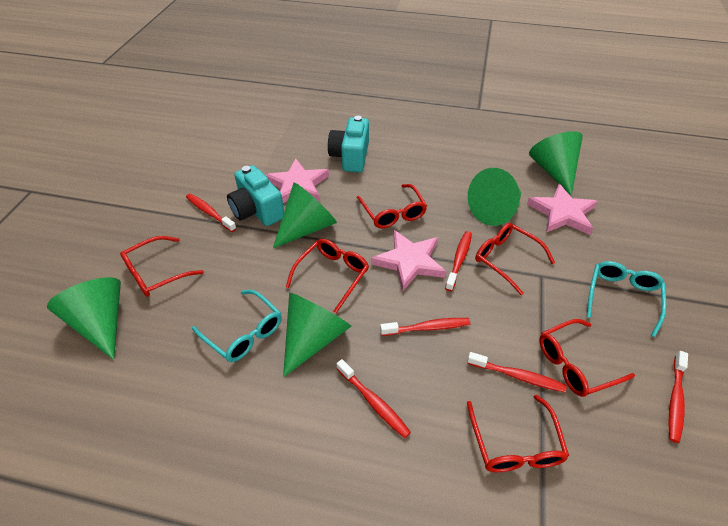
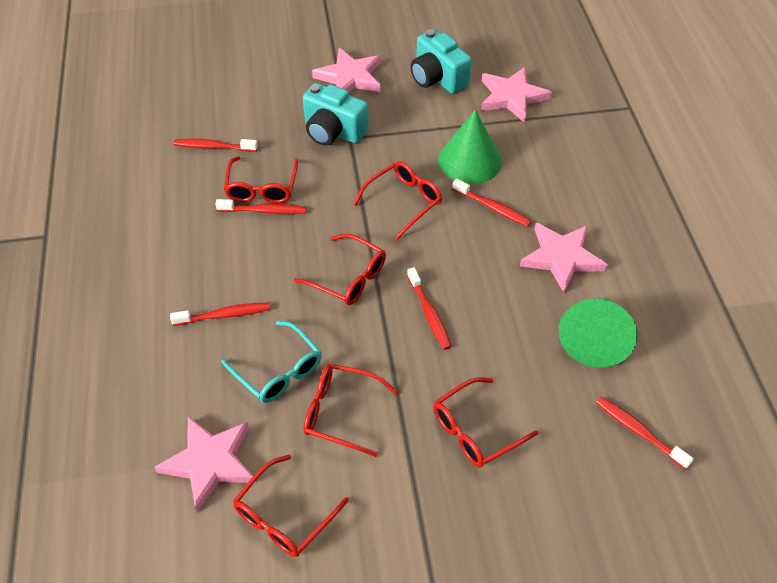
green cone: 5 -> 2
pink star: 3 -> 4
turquoise glasses: 2 -> 1

